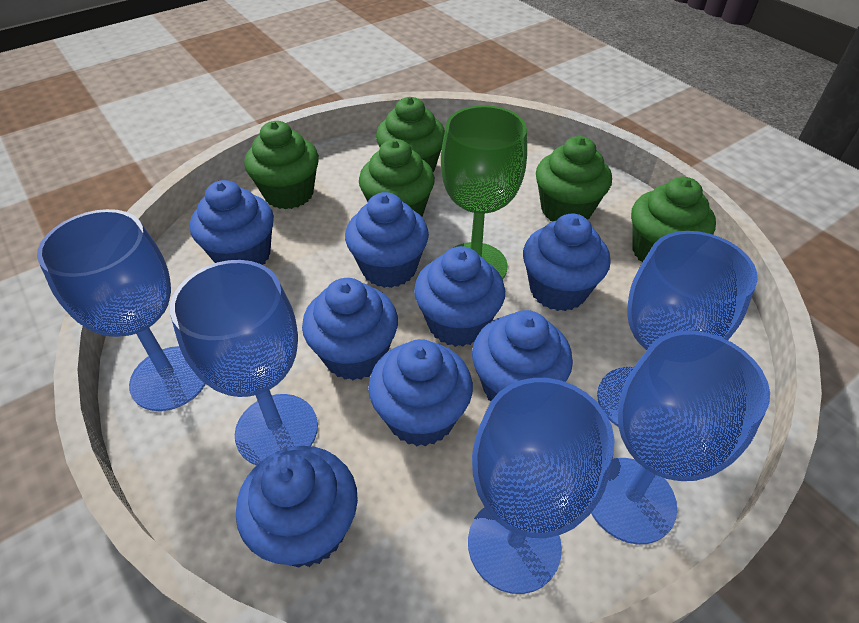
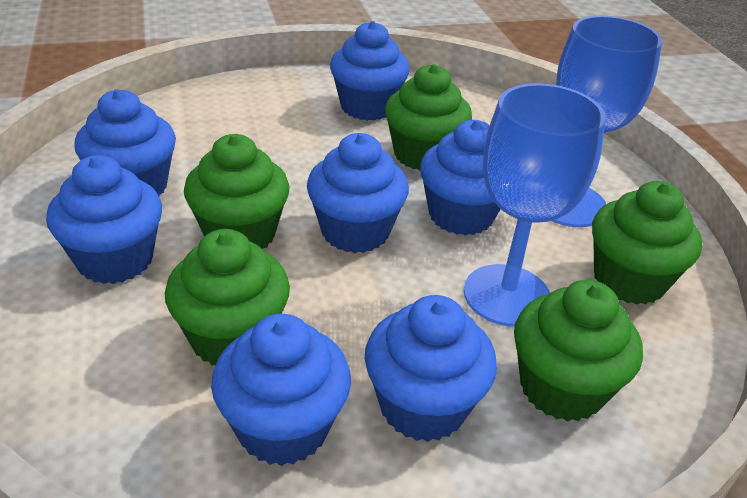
blue cupcake: 8 -> 7
blue goblet: 5 -> 2
green goblet: 1 -> 0

